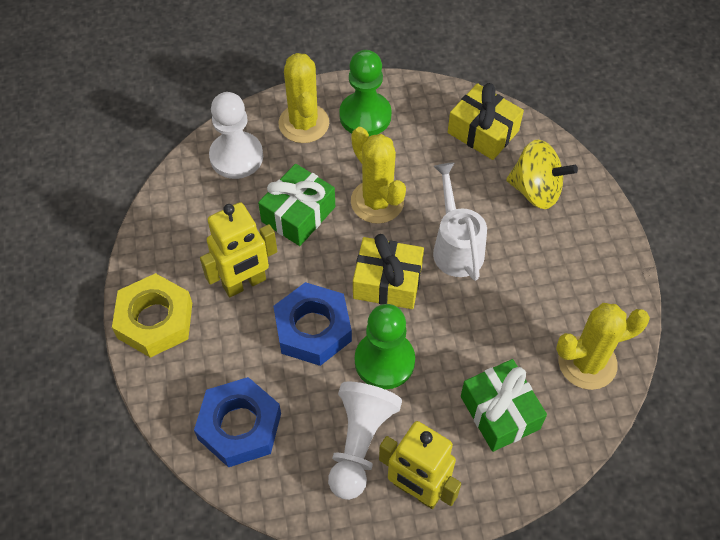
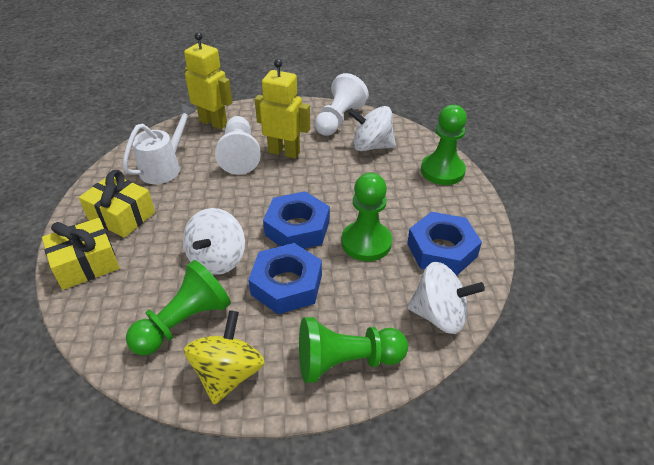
blue nut: 2 -> 3
green gift: 2 -> 0
green pawn: 2 -> 4
white spinning top: 0 -> 3
yellow cactus: 3 -> 0
yellow nut: 1 -> 0

